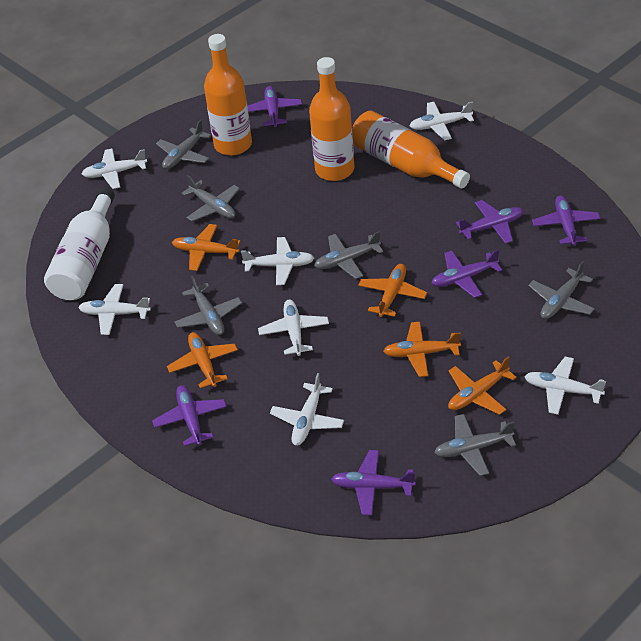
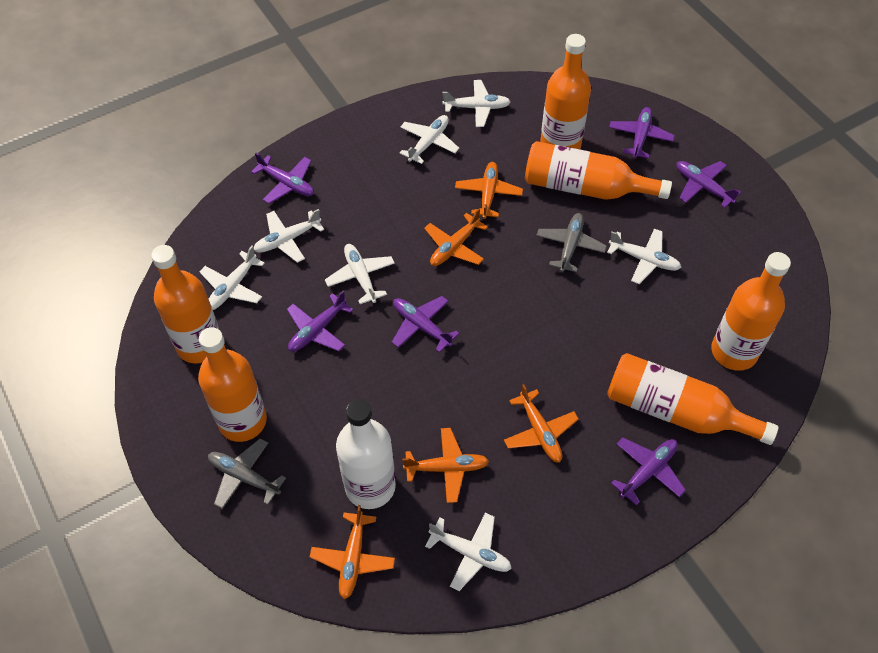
grey plane: 6 -> 2
orange bottle: 3 -> 6

